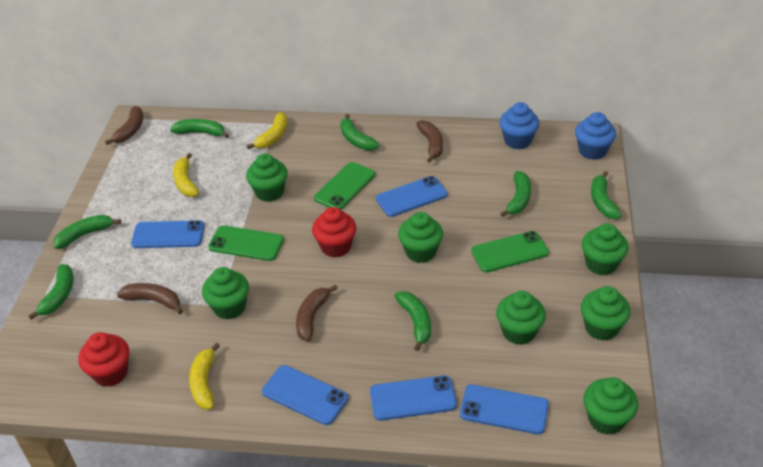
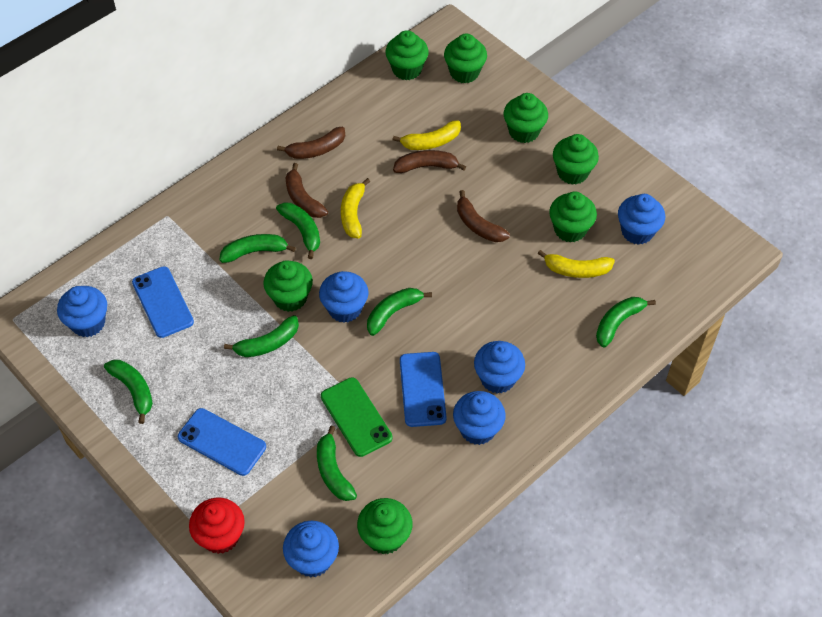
blue cupcake: 2 -> 6
blue phone: 5 -> 3
green phone: 3 -> 1
red cupcake: 2 -> 1

